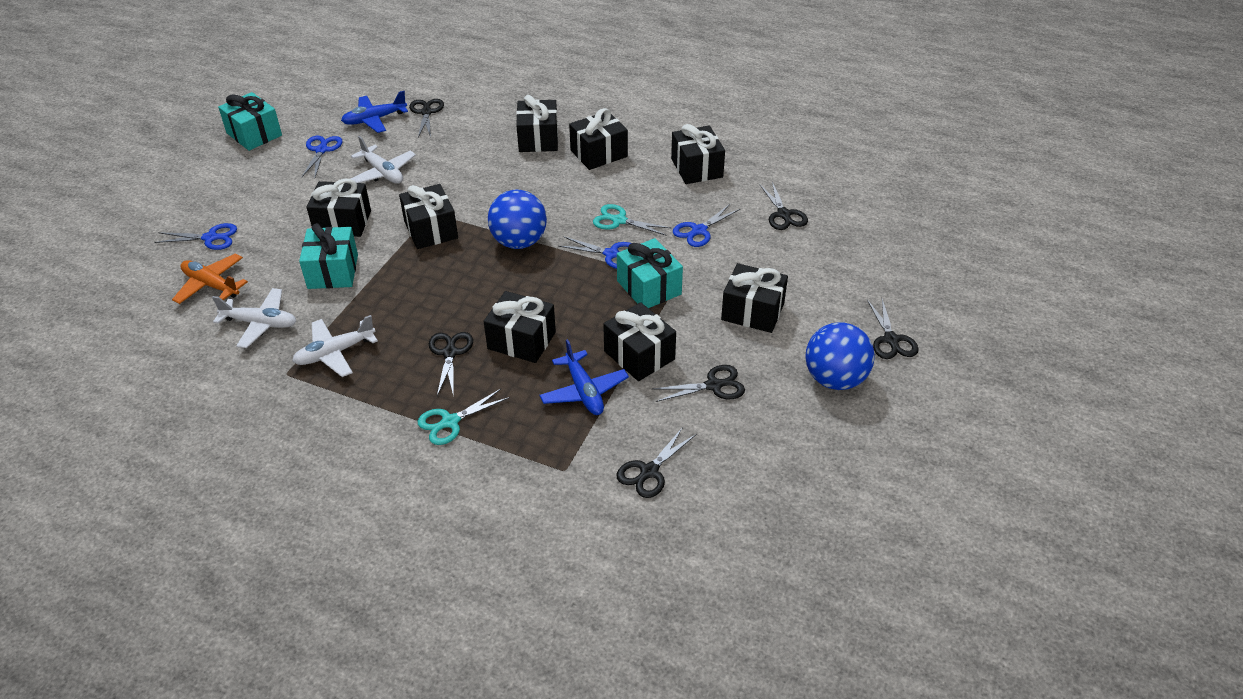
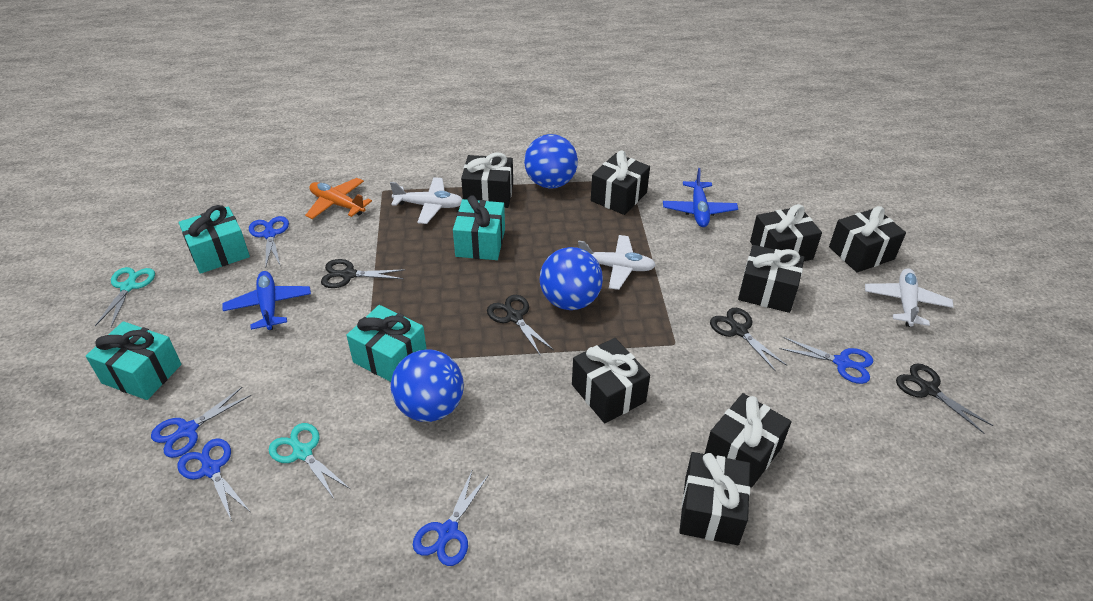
black scissors: 6 -> 4
blue ball: 2 -> 3
blue scissors: 4 -> 5
turquoise gift: 3 -> 4

